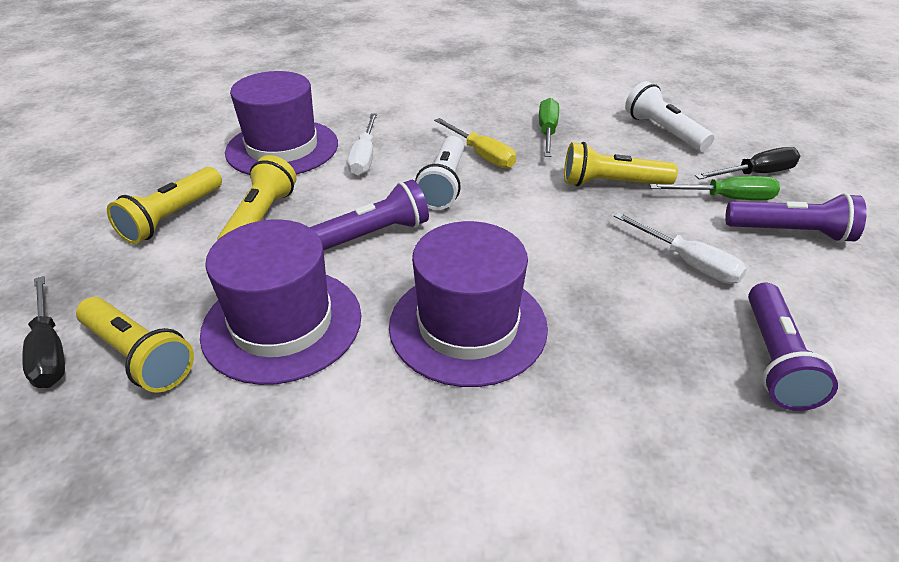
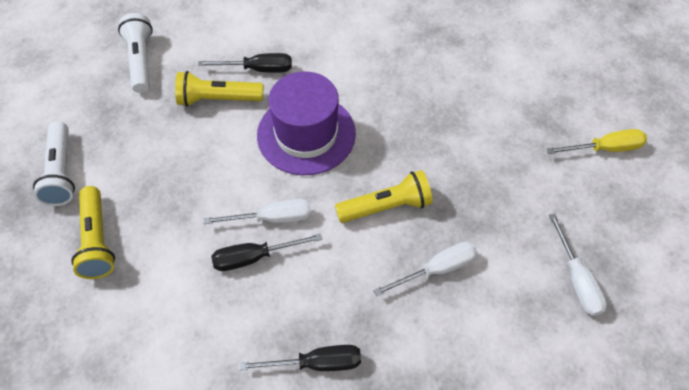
black screwdriver: 2 -> 3
green screwdriver: 2 -> 0
purple flashlight: 3 -> 0
purple hat: 3 -> 1
white screwdriver: 2 -> 3
yellow flashlight: 4 -> 3

